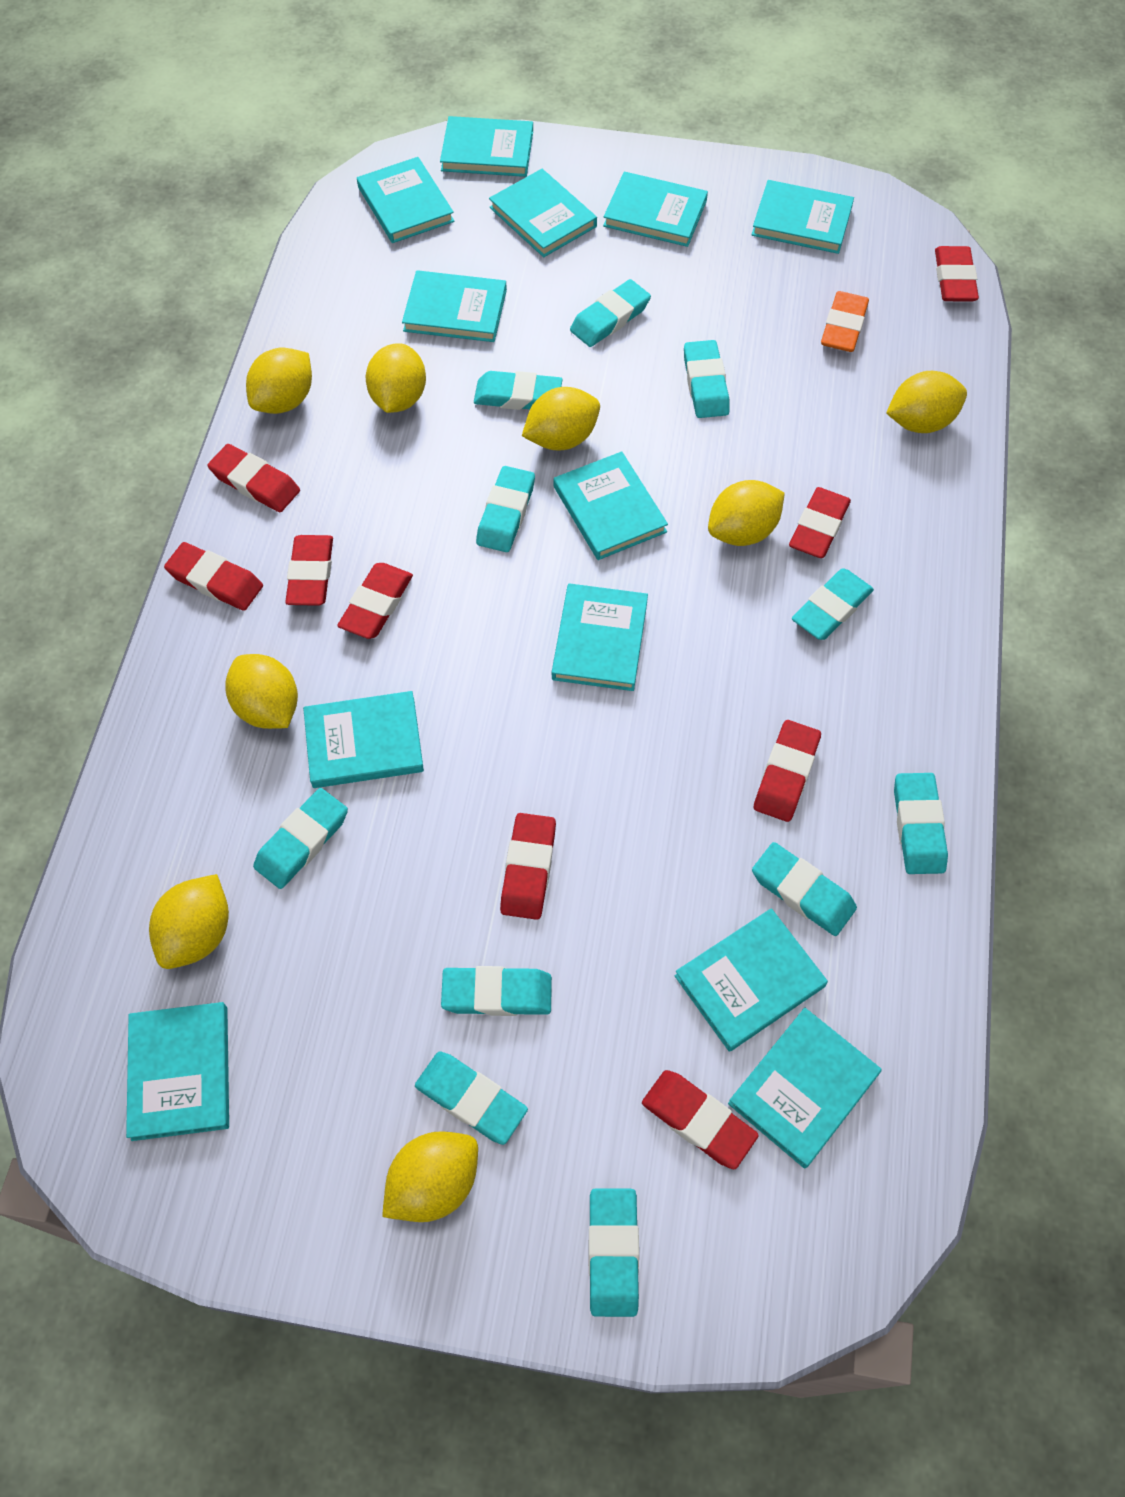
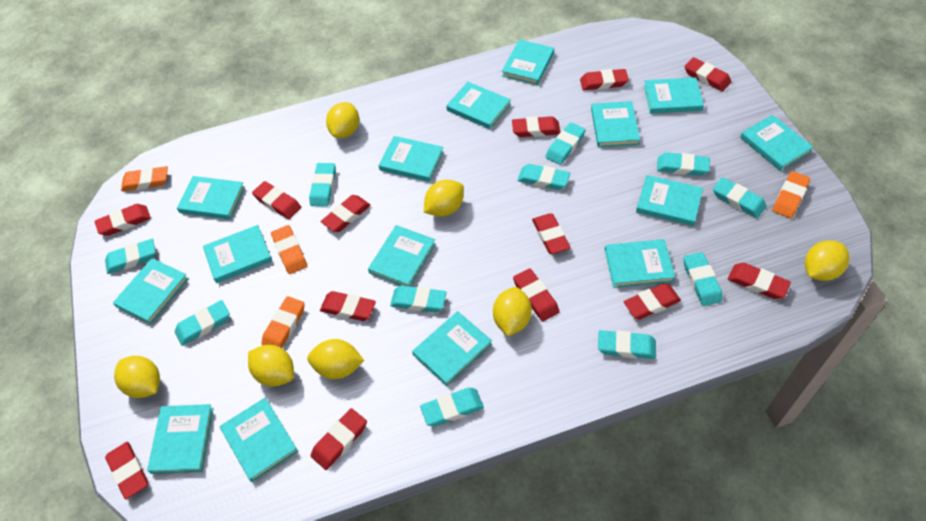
orange eraser: 1 -> 4
red eraser: 9 -> 13
turquoise book: 12 -> 15
yellow lemon: 8 -> 7

